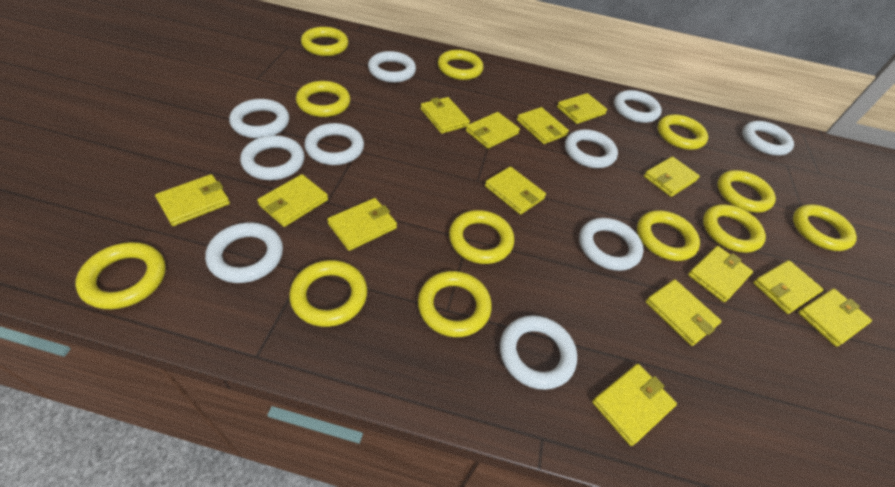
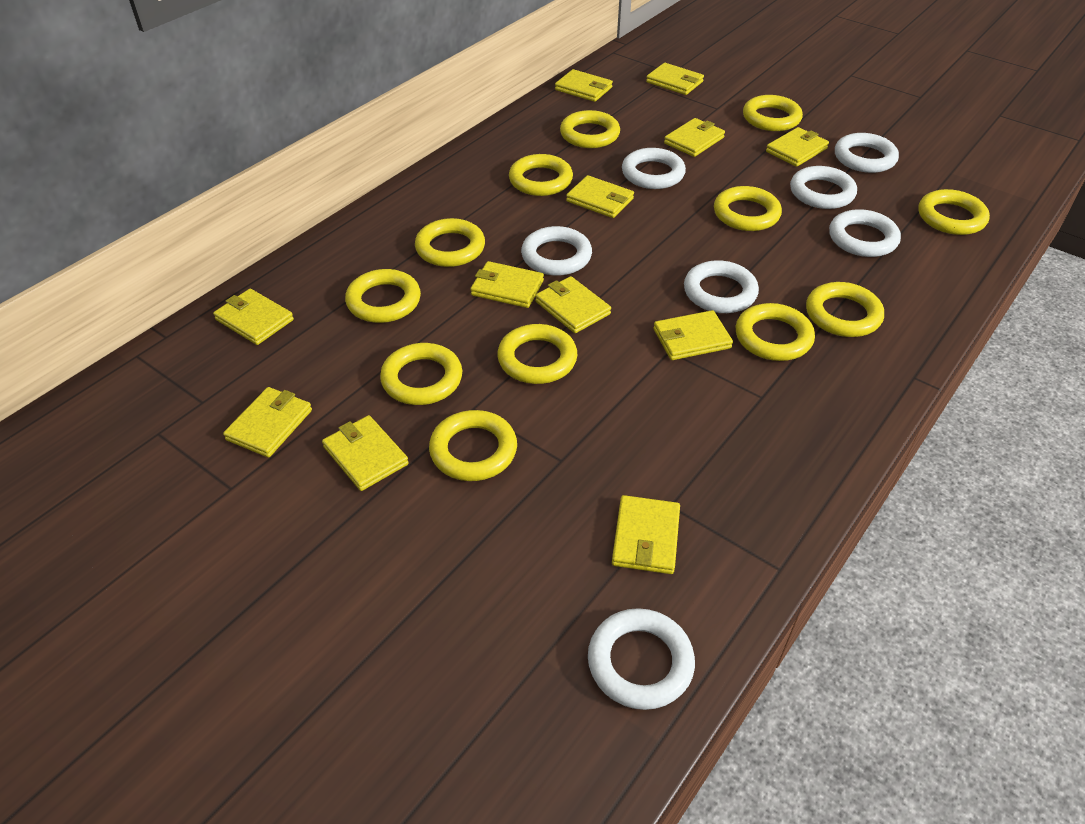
white ring: 10 -> 7
yellow wallet: 14 -> 12

